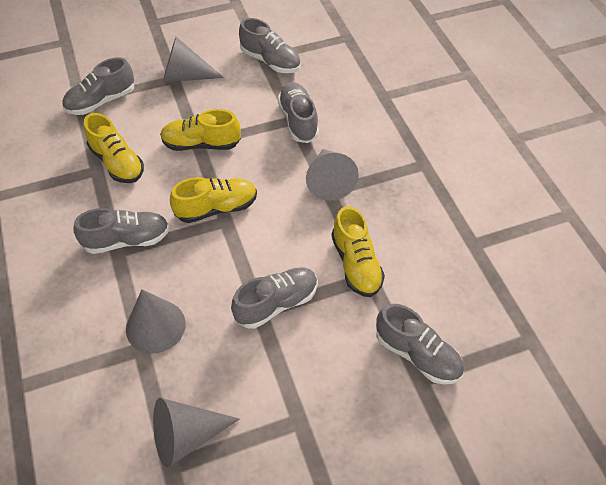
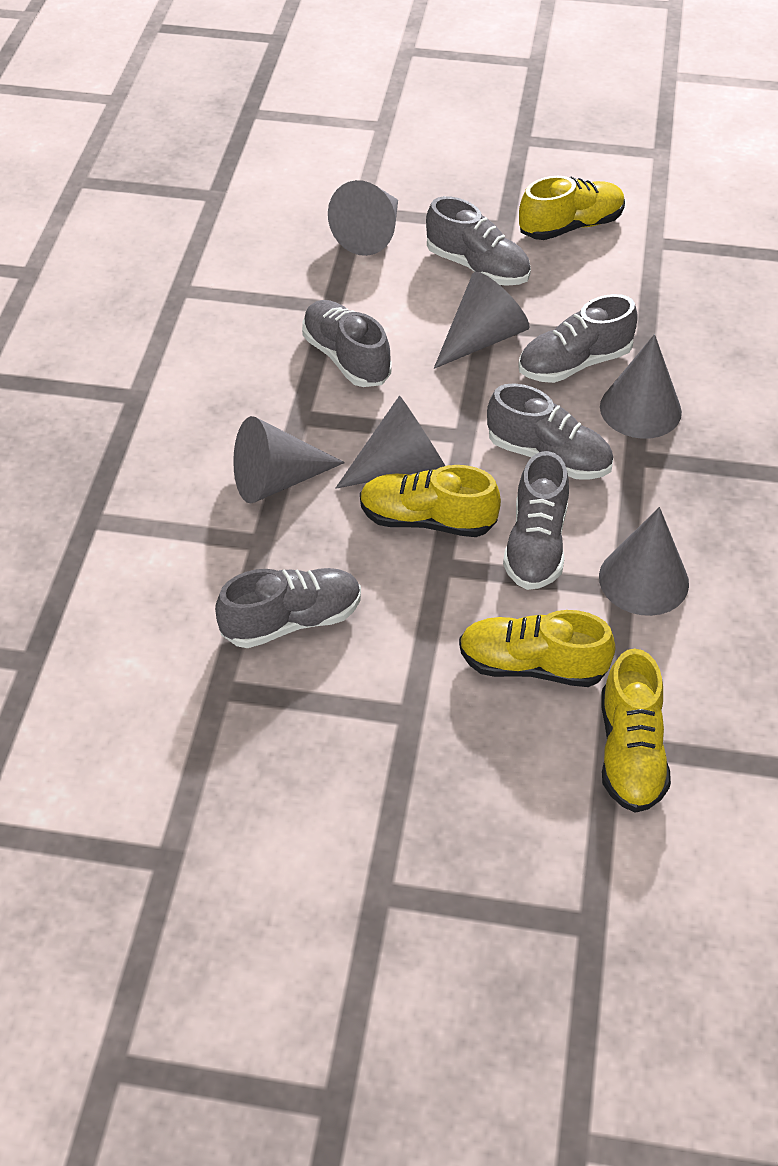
grey cone: 4 -> 6

